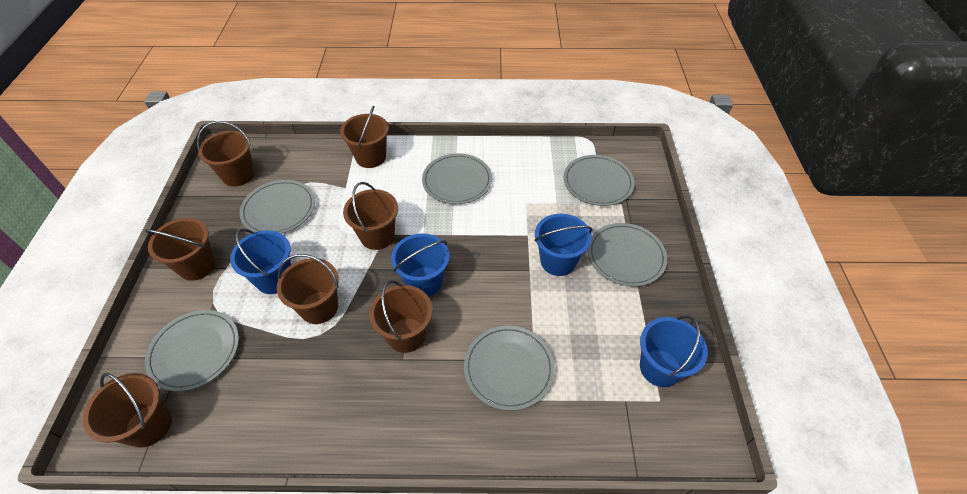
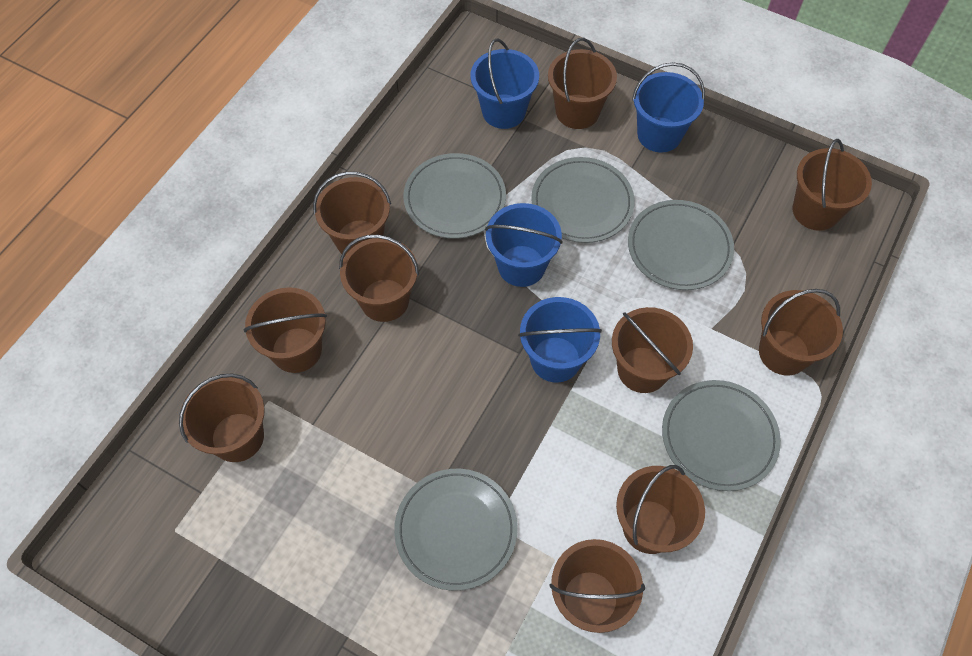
brown bucket: 7 -> 10
grey plate: 6 -> 5

